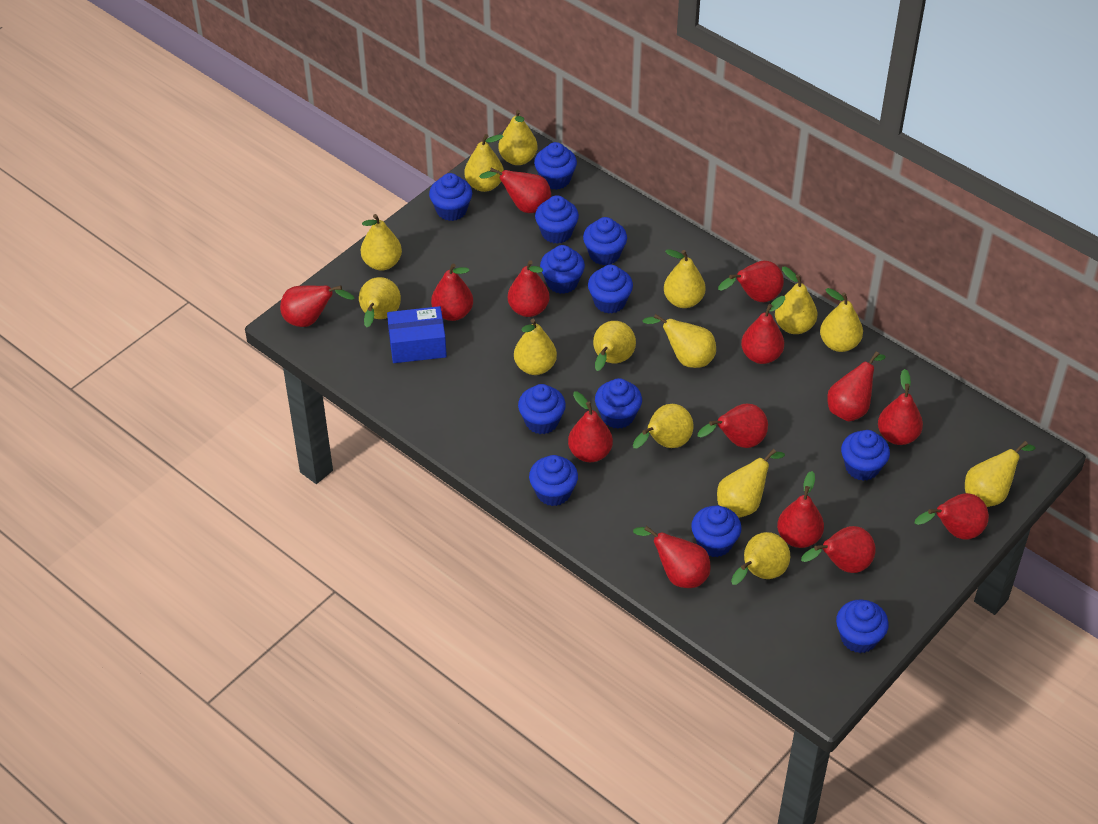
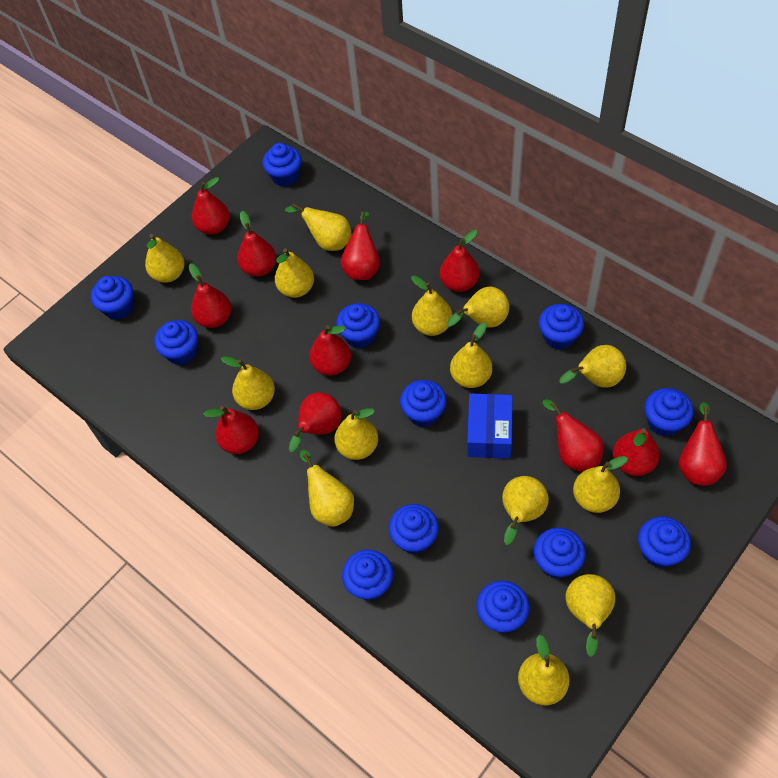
red pear: 14 -> 11

